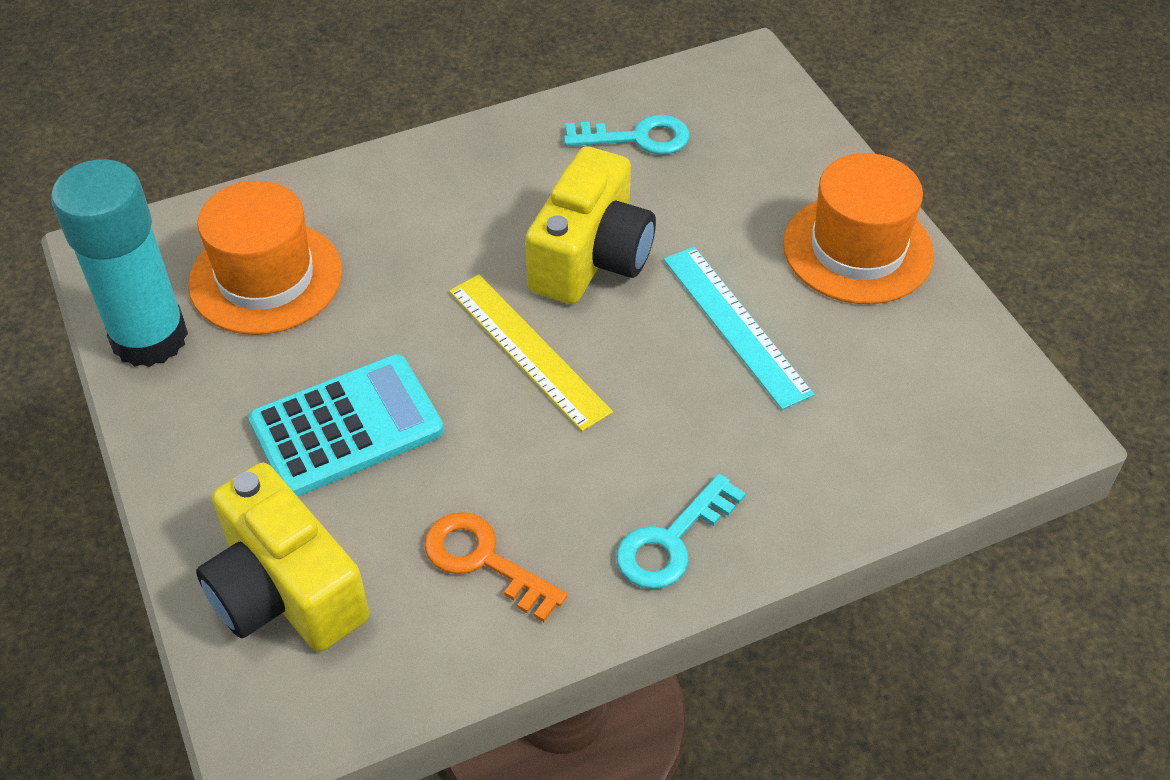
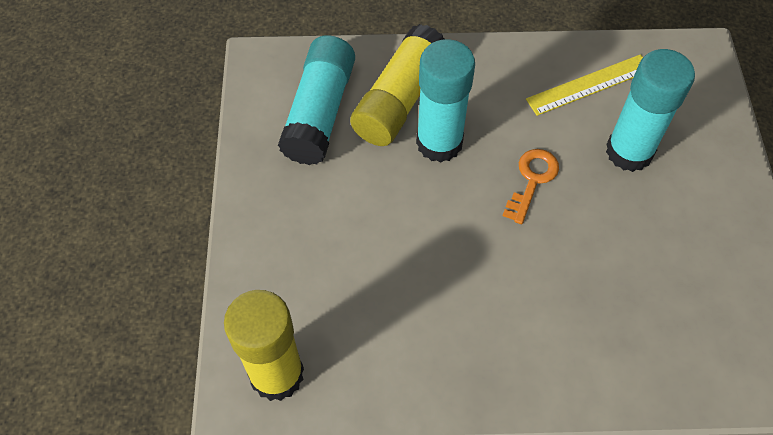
orange hat: 2 -> 0
turquoise calculator: 1 -> 0
turquoise glue stick: 1 -> 3
turquoise key: 2 -> 0
turquoise ruler: 1 -> 0
yellow camera: 2 -> 0
yellow glue stick: 0 -> 2

